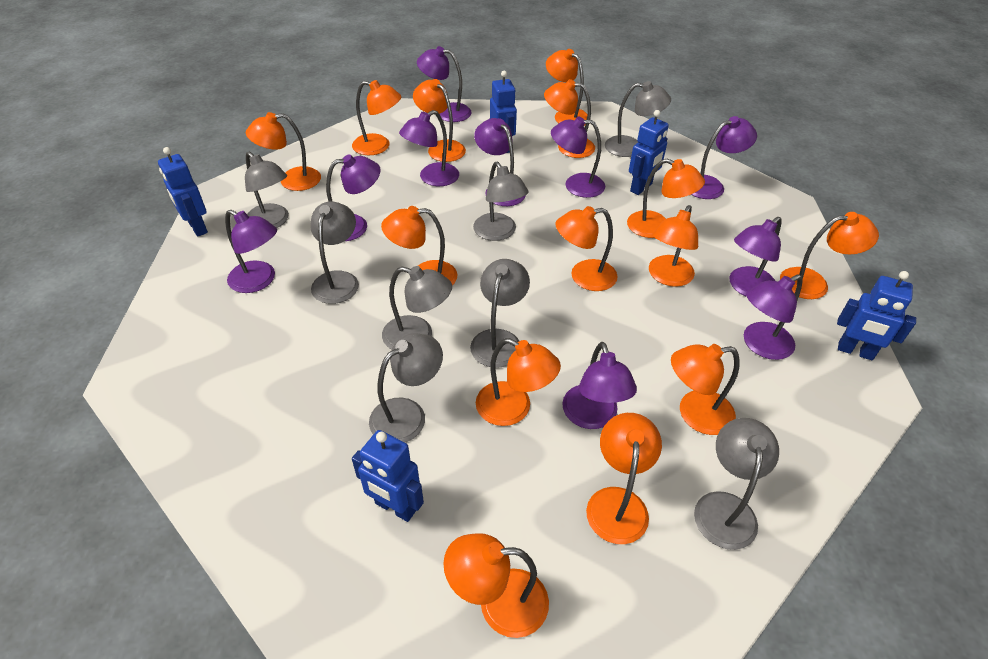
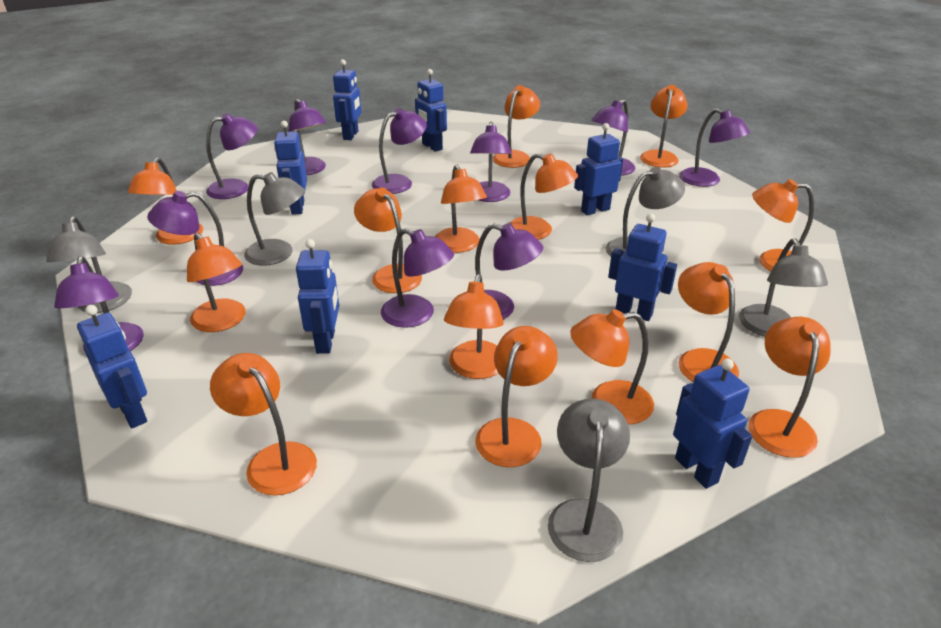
blue robot: 5 -> 8
grey lamp: 8 -> 5

